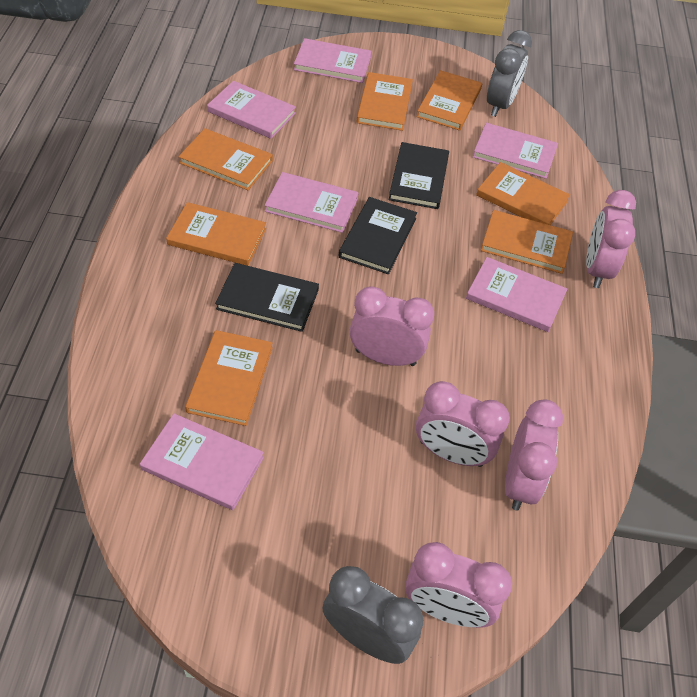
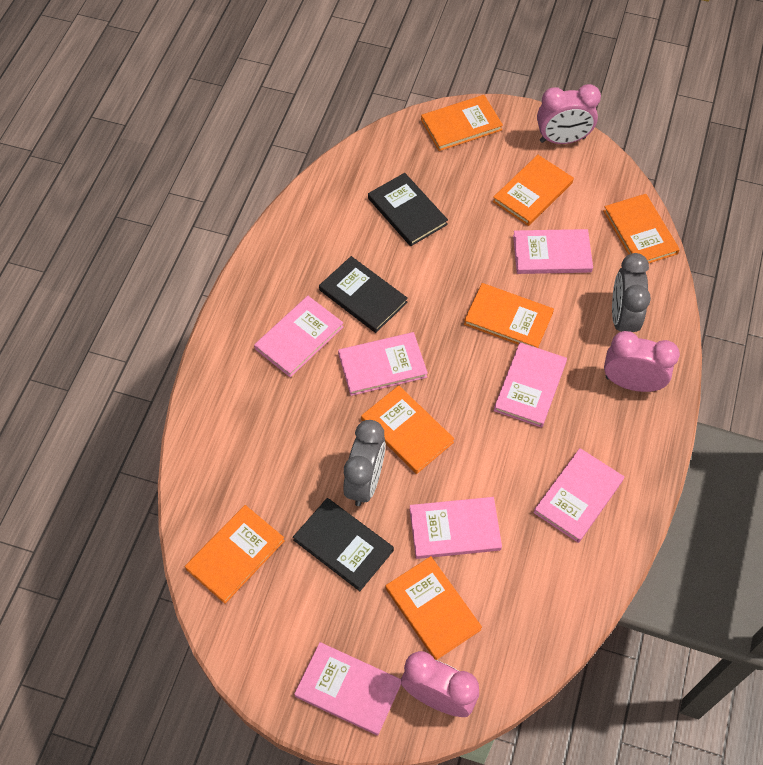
pink book: 6 -> 7
pink clock: 5 -> 3

